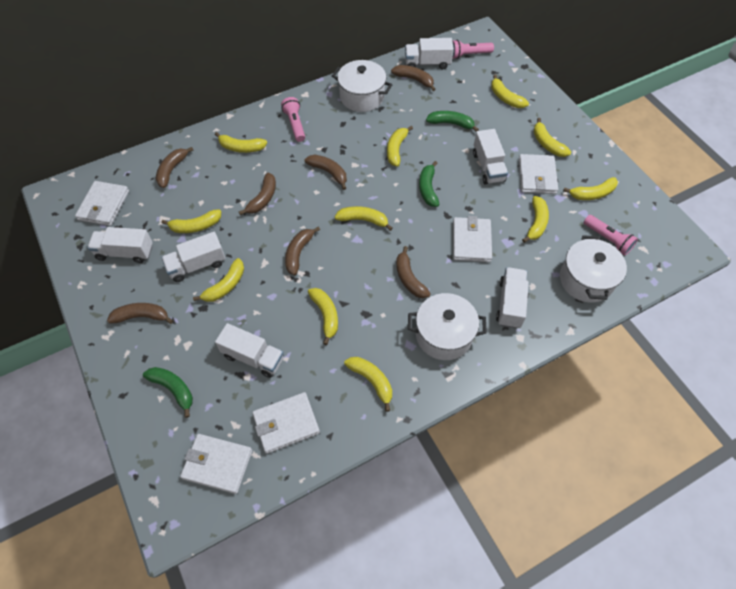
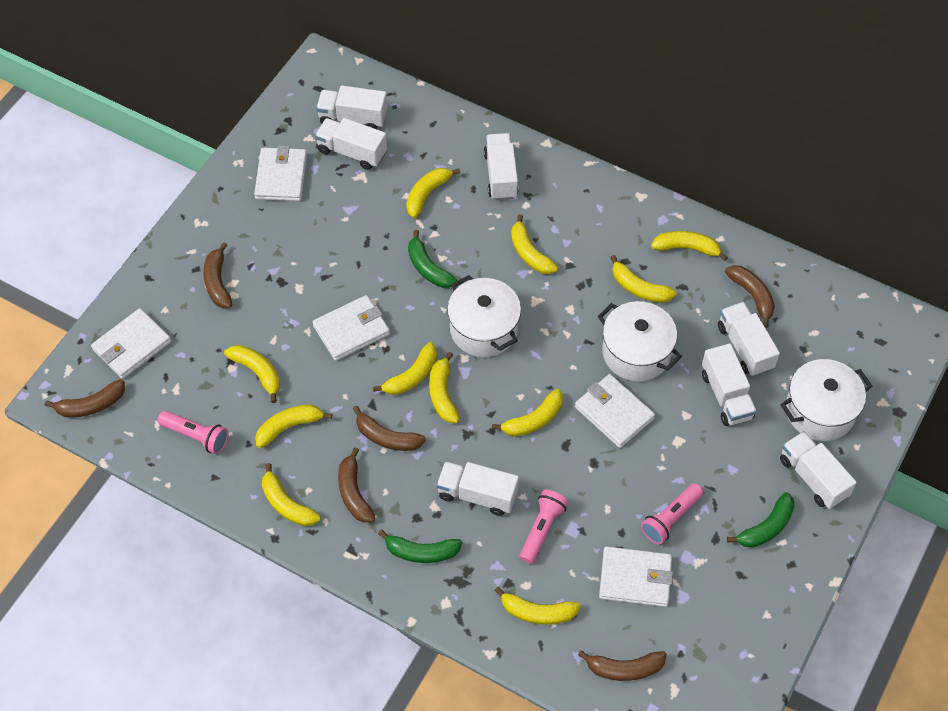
brown banana: 7 -> 6
white truck: 6 -> 7

